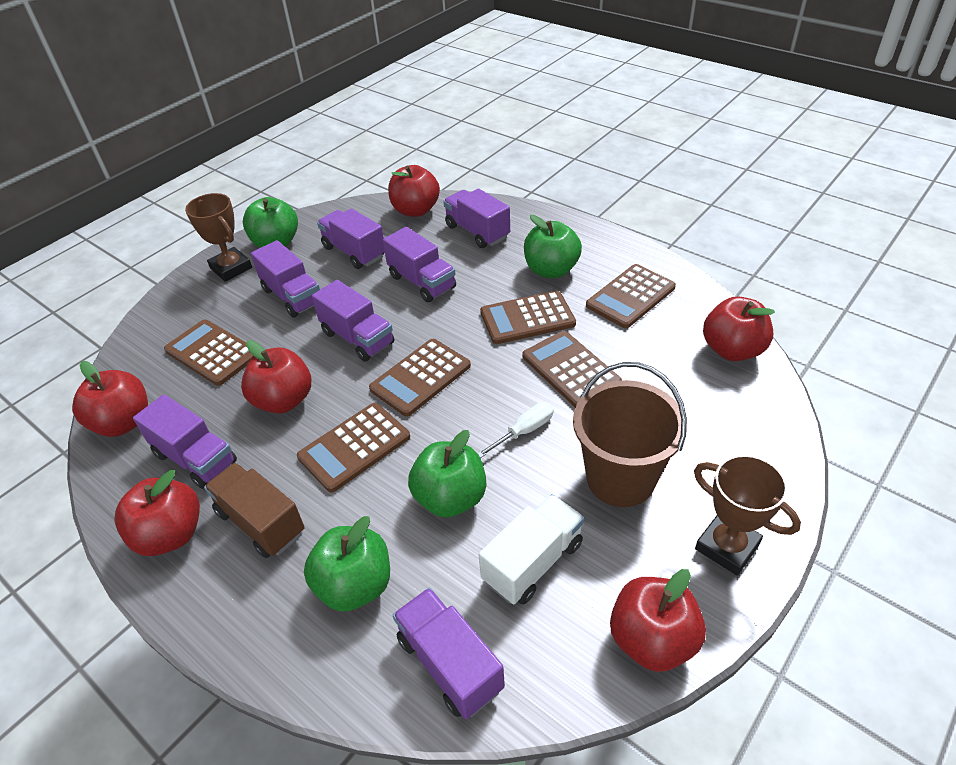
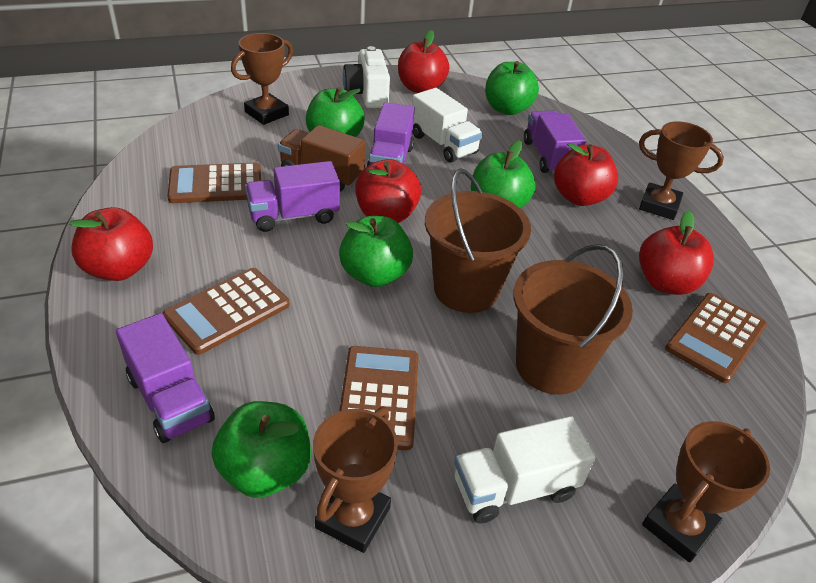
brown bucket: 1 -> 2
brown calculator: 6 -> 4
brown trophy: 2 -> 4
green apple: 4 -> 5
purple truck: 7 -> 4
red apple: 6 -> 5
white camera: 0 -> 1
white screwdriver: 1 -> 0
white truck: 1 -> 2

